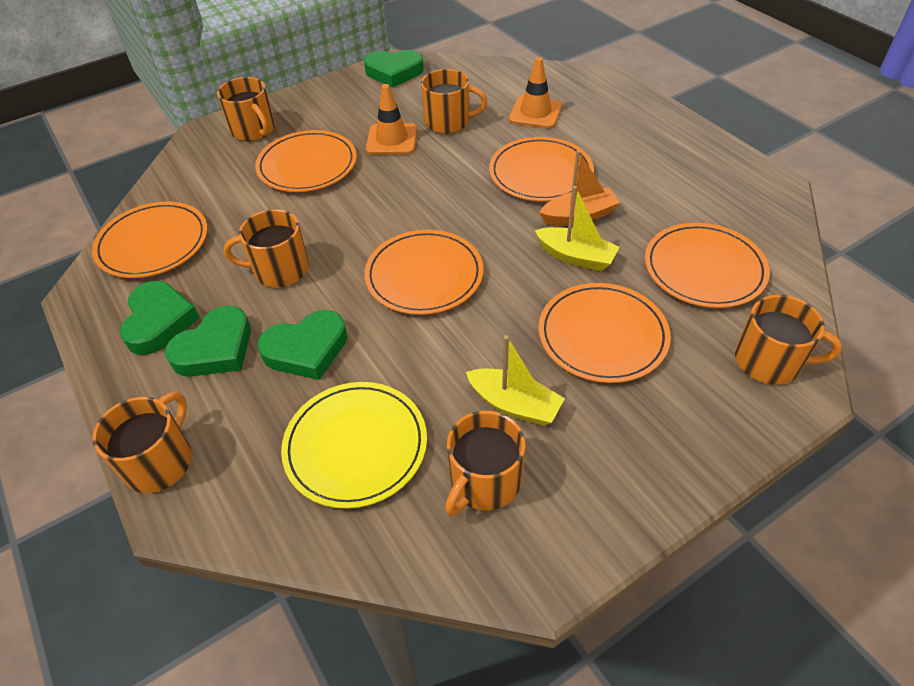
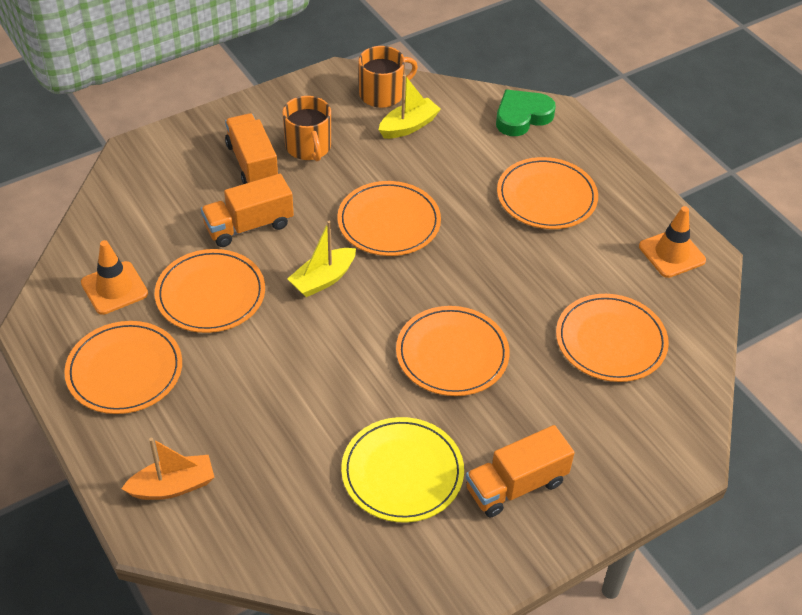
green heart: 4 -> 1
orange mug: 6 -> 2
orange truck: 0 -> 3

